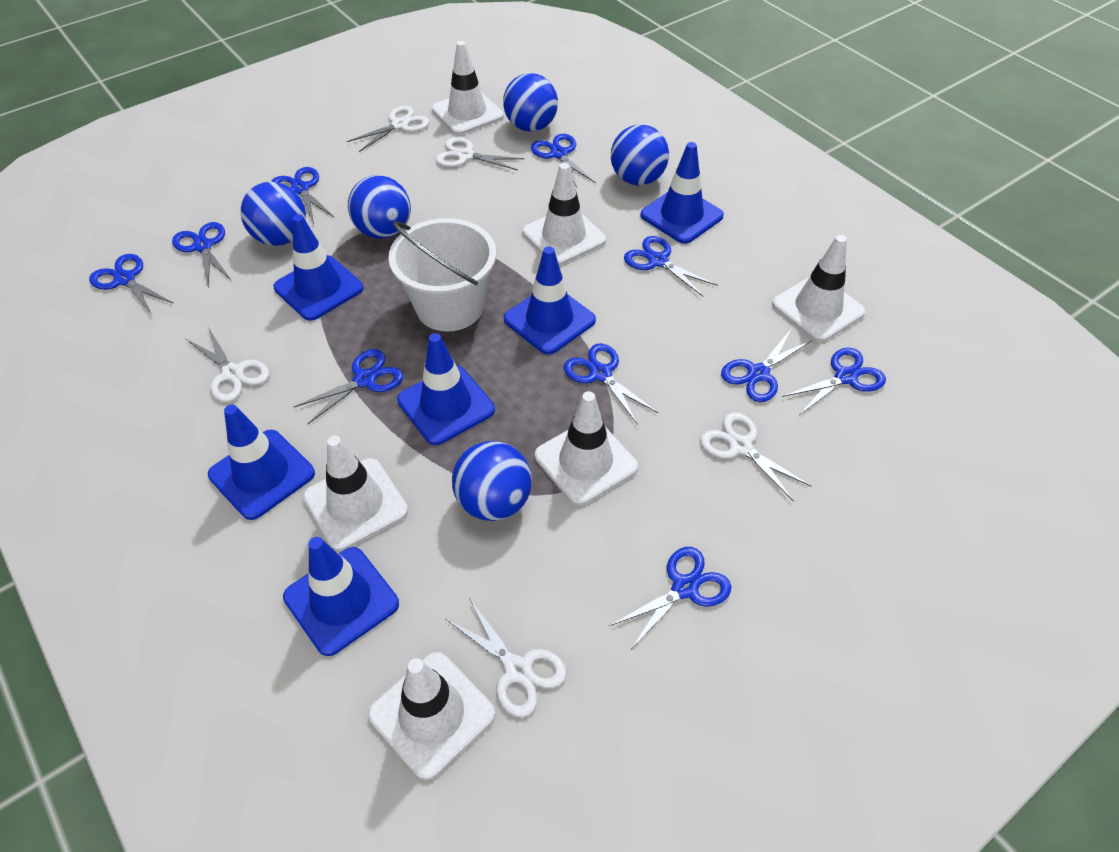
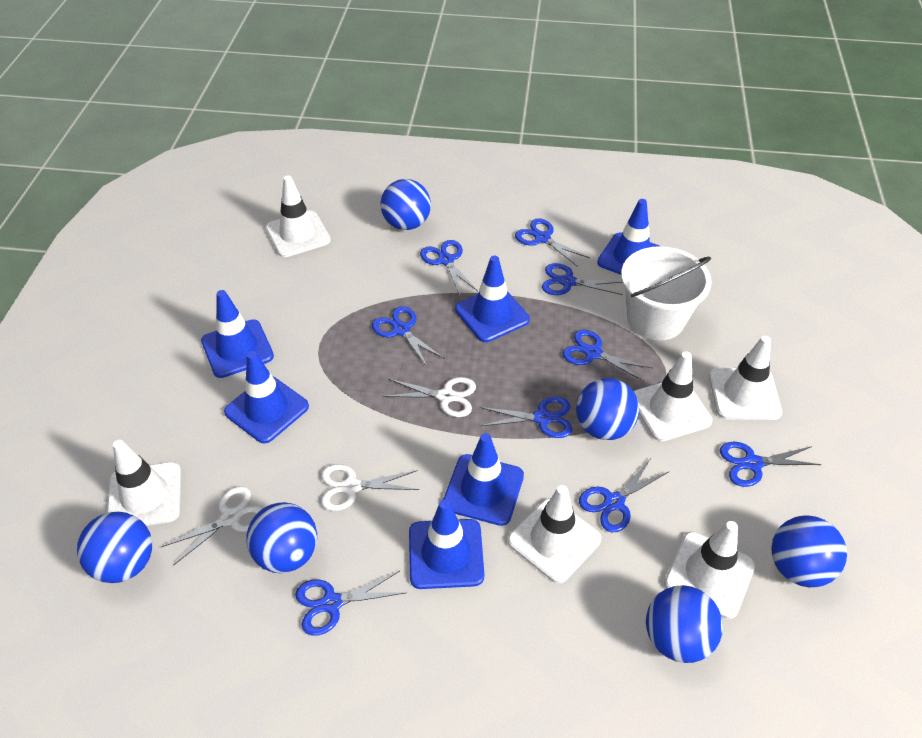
blue ball: 5 -> 6
blue scissors: 10 -> 9
white scissors: 5 -> 3

